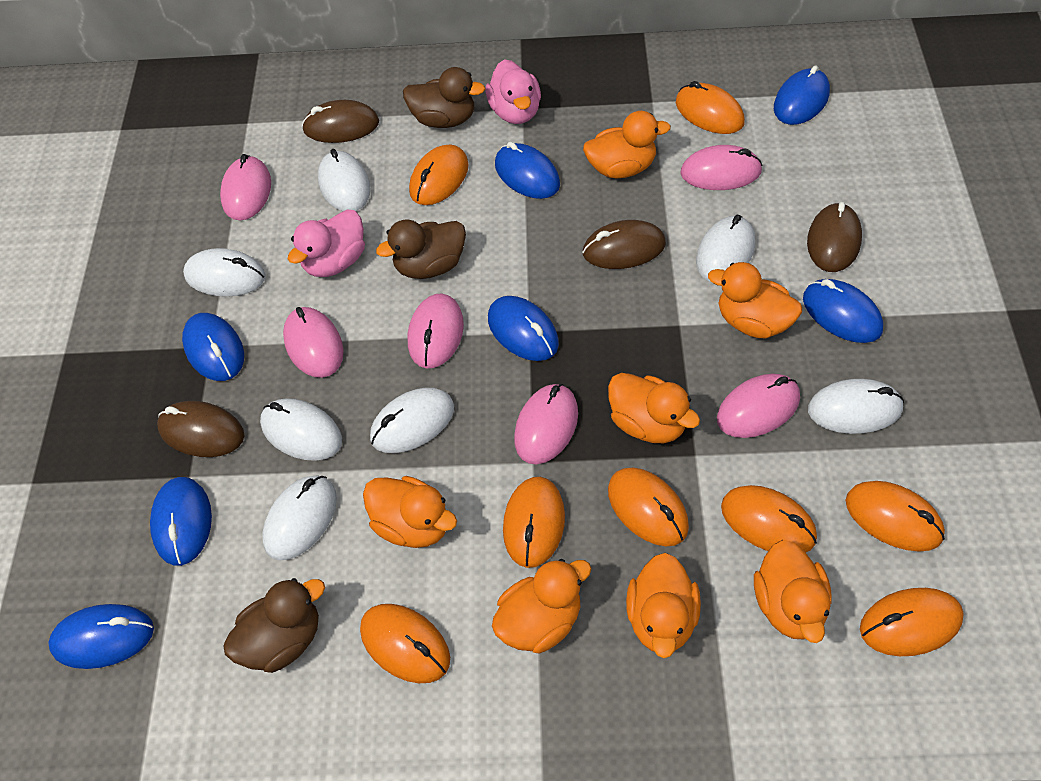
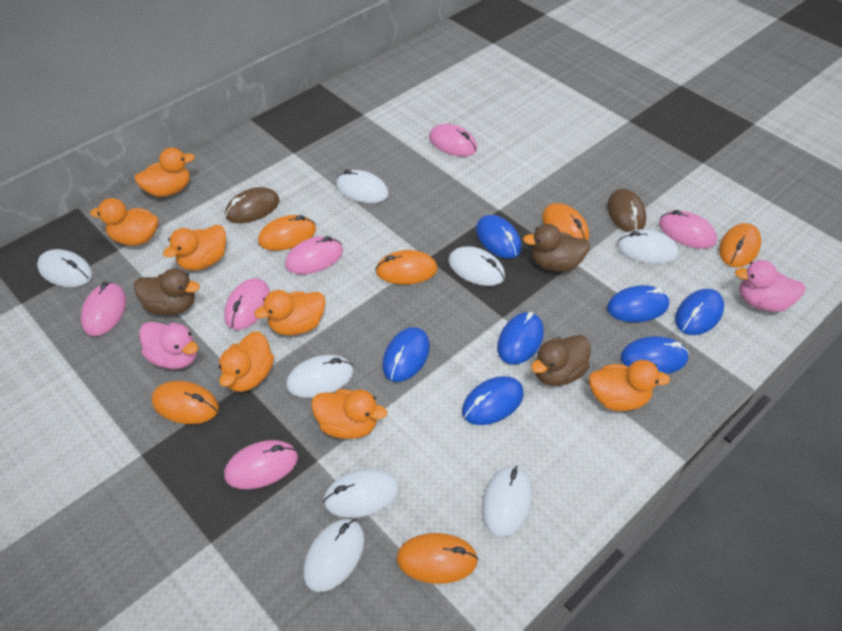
brown mouse: 4 -> 2
orange mouse: 8 -> 6
white mouse: 7 -> 8

